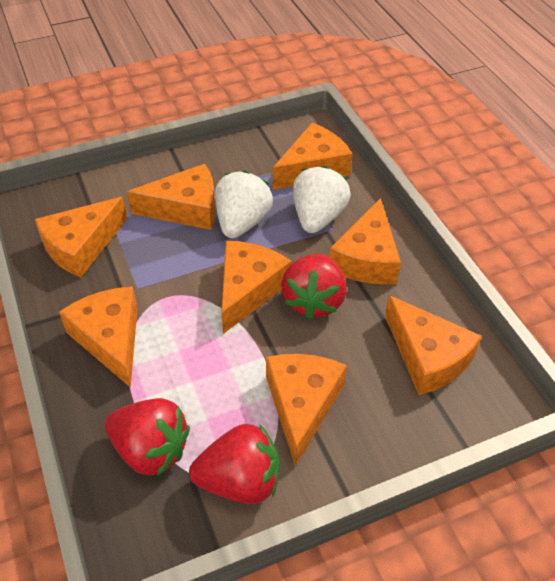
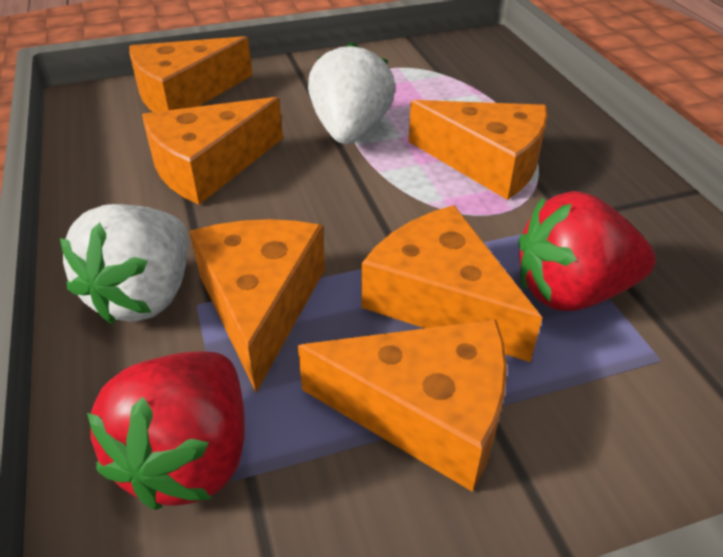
orange cheese: 8 -> 6
red strawberry: 3 -> 2

